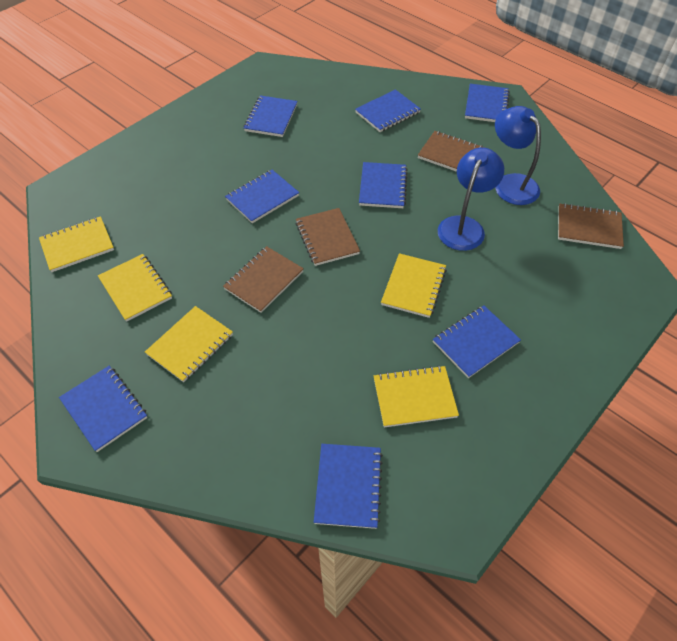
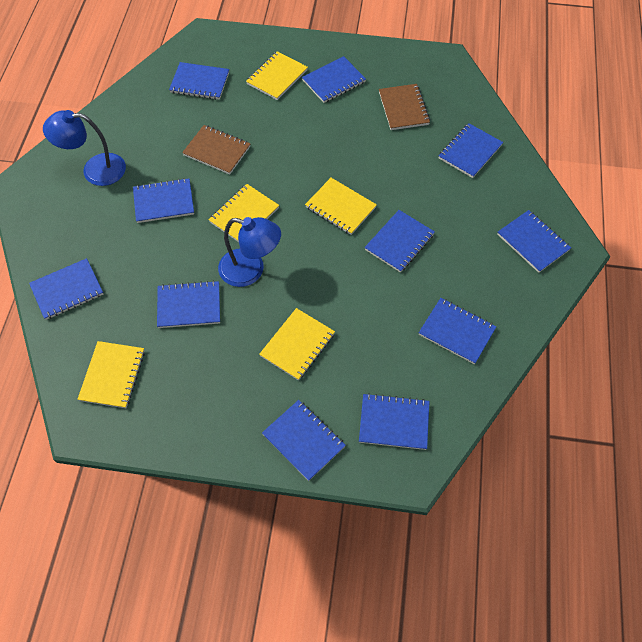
blue notebook: 8 -> 11
brown notebook: 4 -> 2

